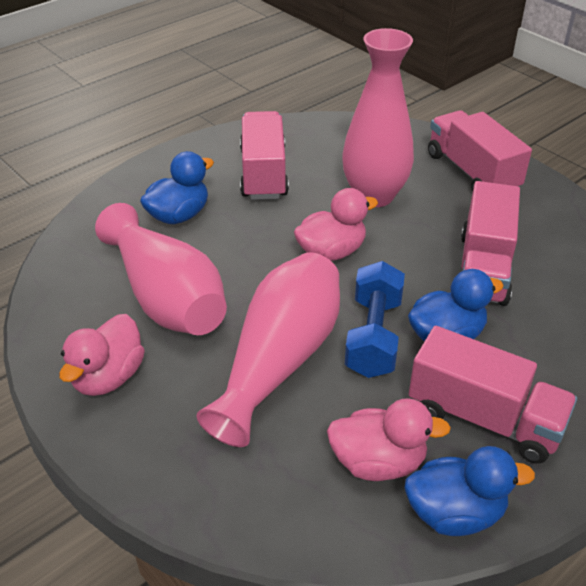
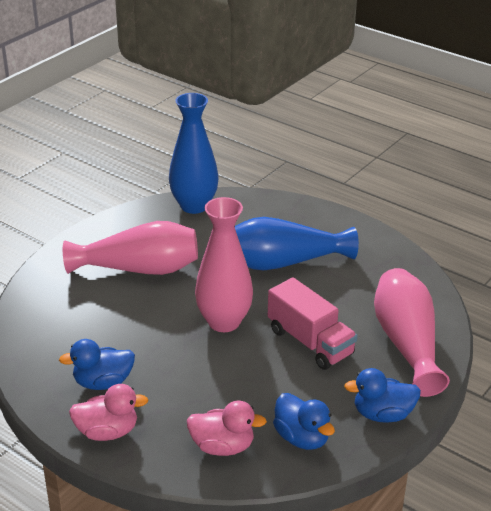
blue dumbbell: 1 -> 0
blue vase: 0 -> 2
pink duck: 3 -> 2
pink truck: 4 -> 1

